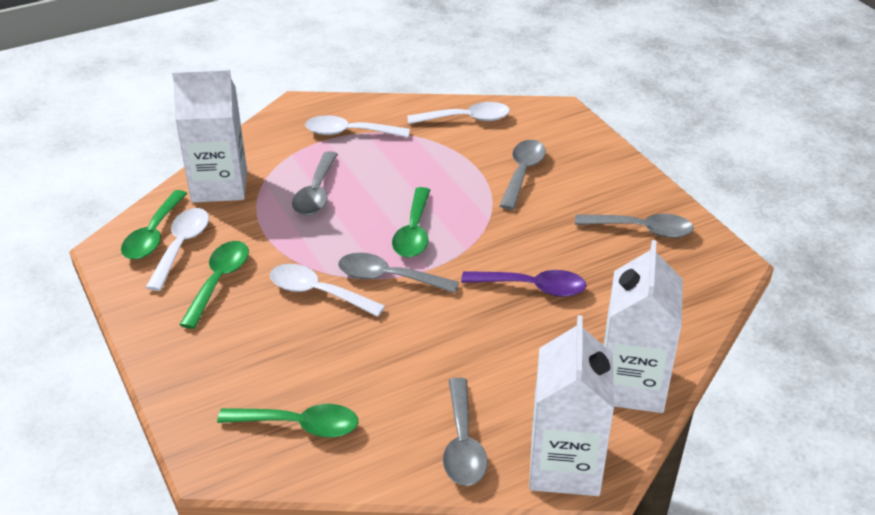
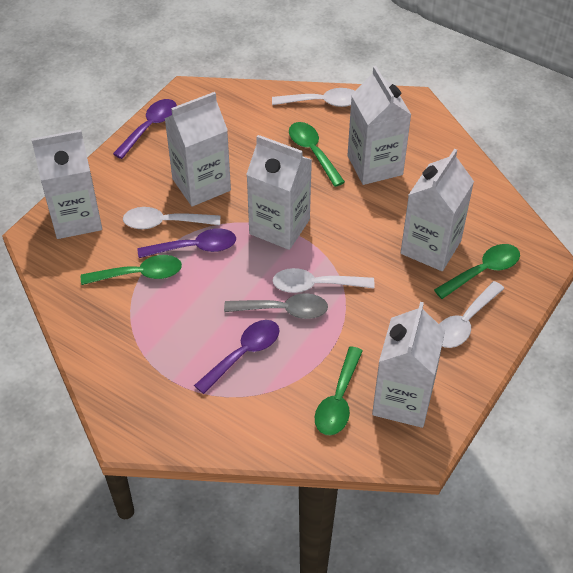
grey spoon: 5 -> 1
purple spoon: 1 -> 3
white carton: 3 -> 6

